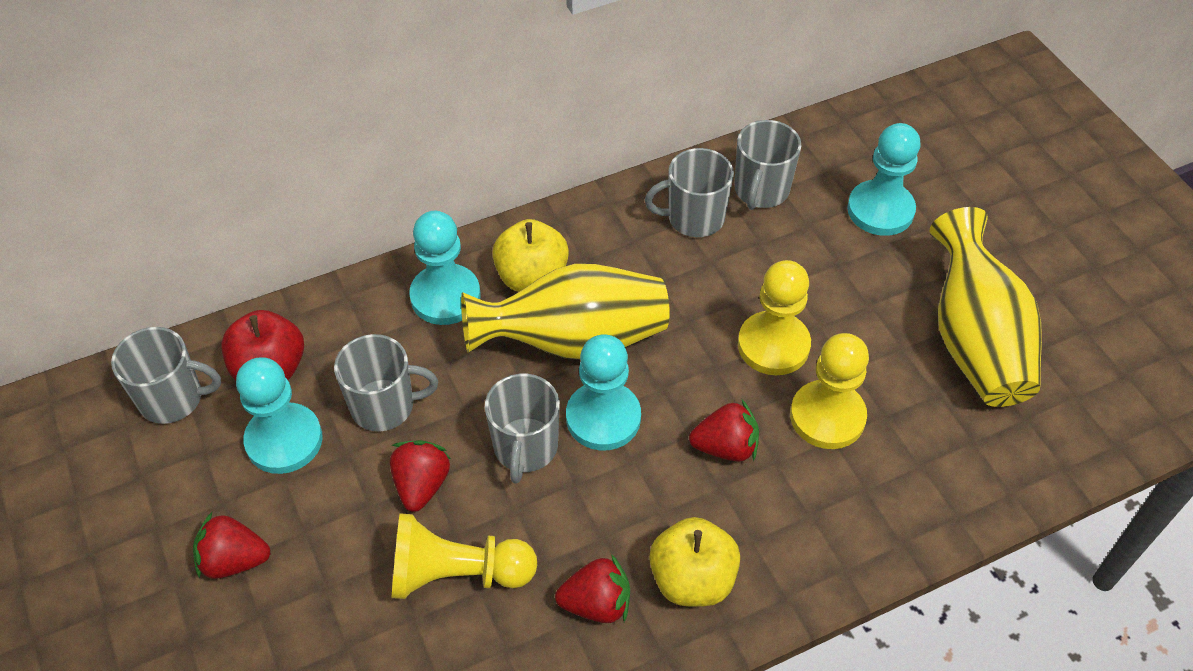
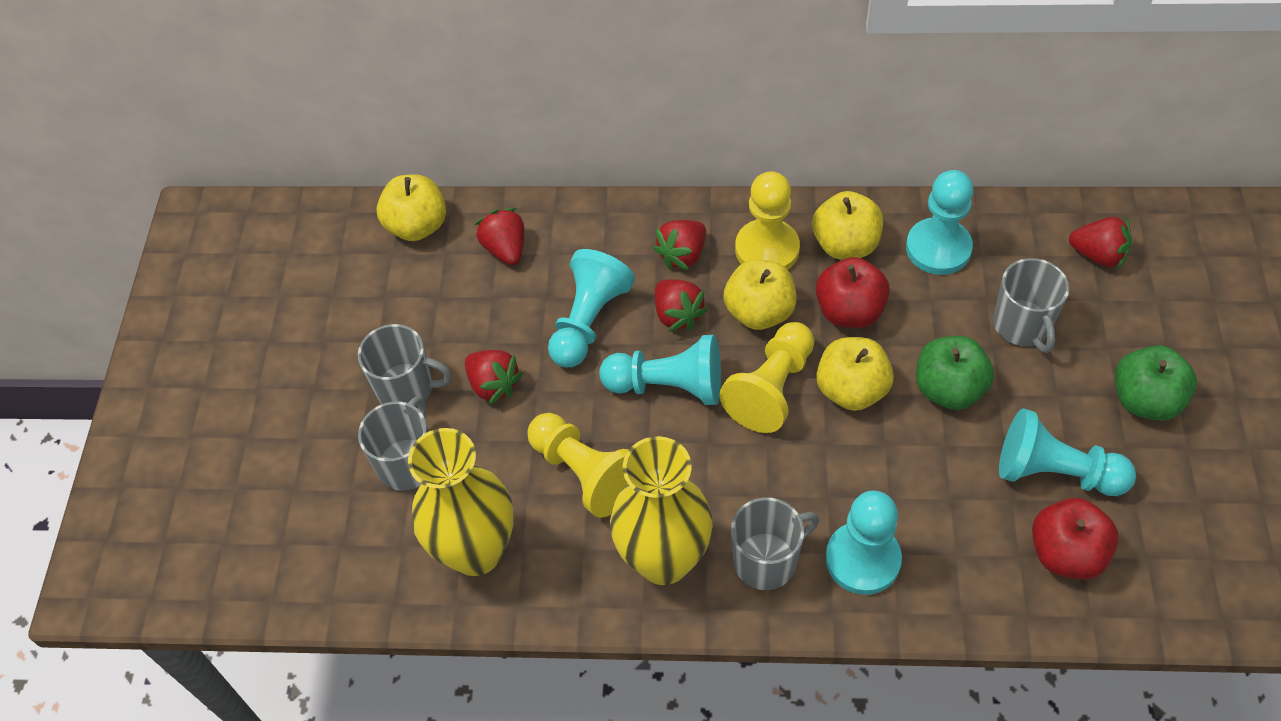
green apple: 0 -> 2
grey mug: 5 -> 4
red apple: 1 -> 2
red strawberry: 4 -> 5
turquoise pawn: 4 -> 5
yellow apple: 2 -> 4

